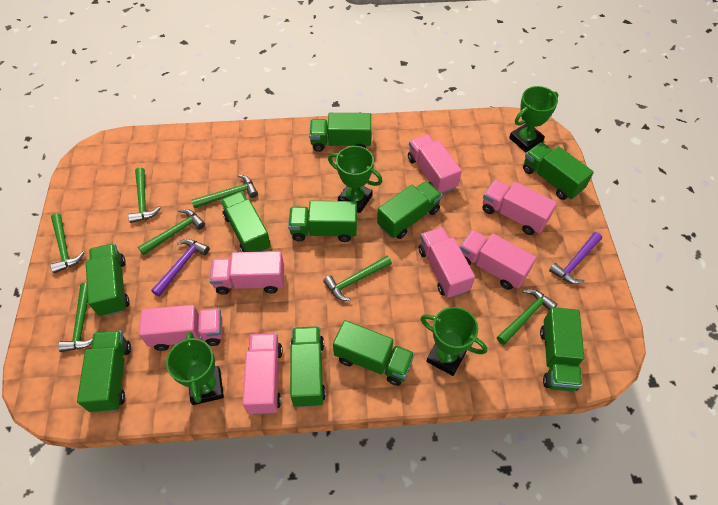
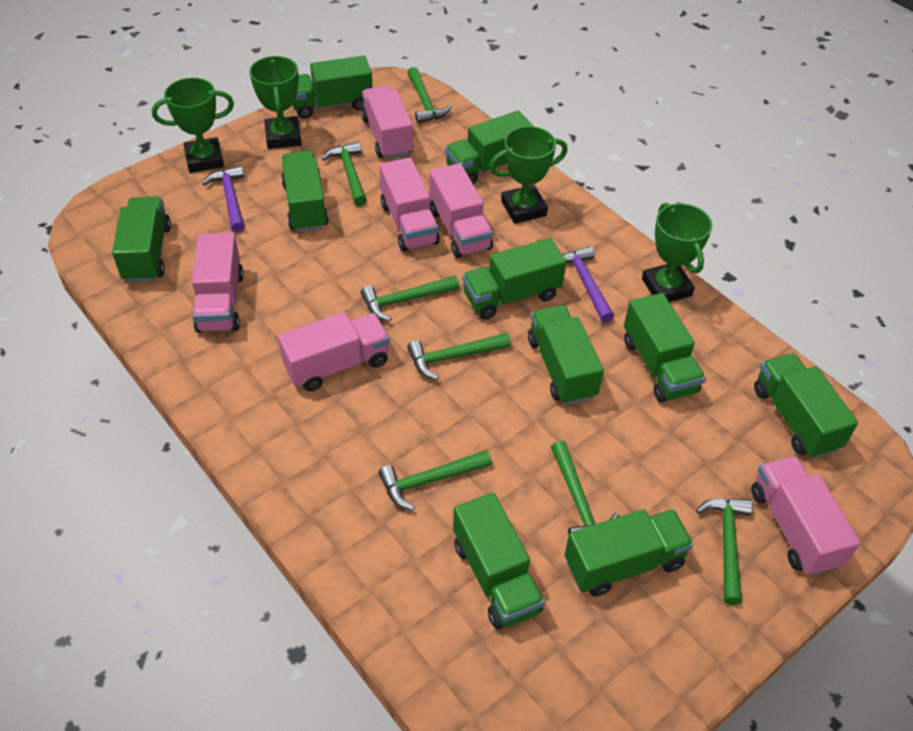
pink truck: 7 -> 6

